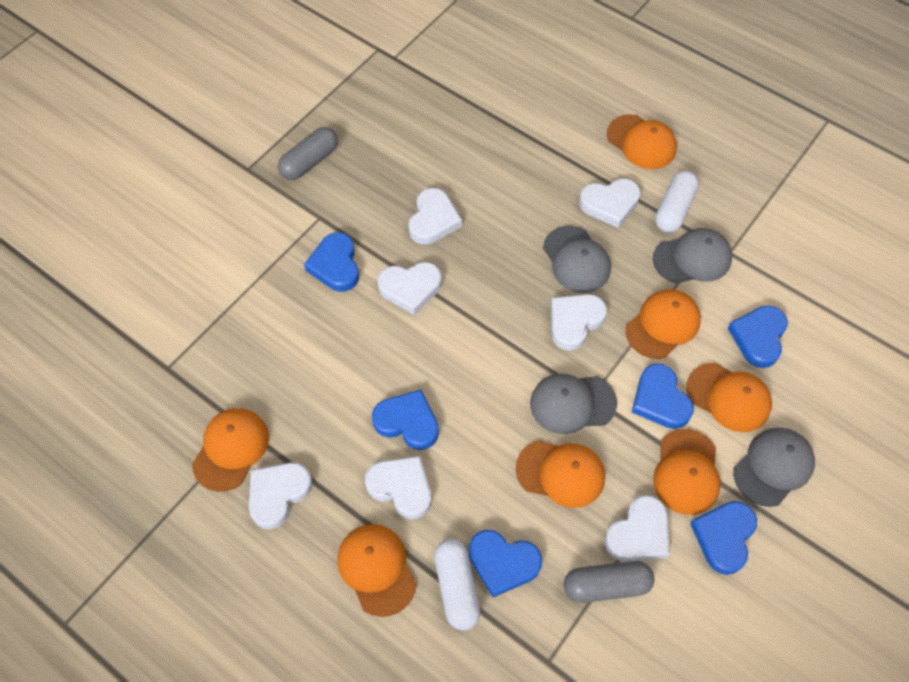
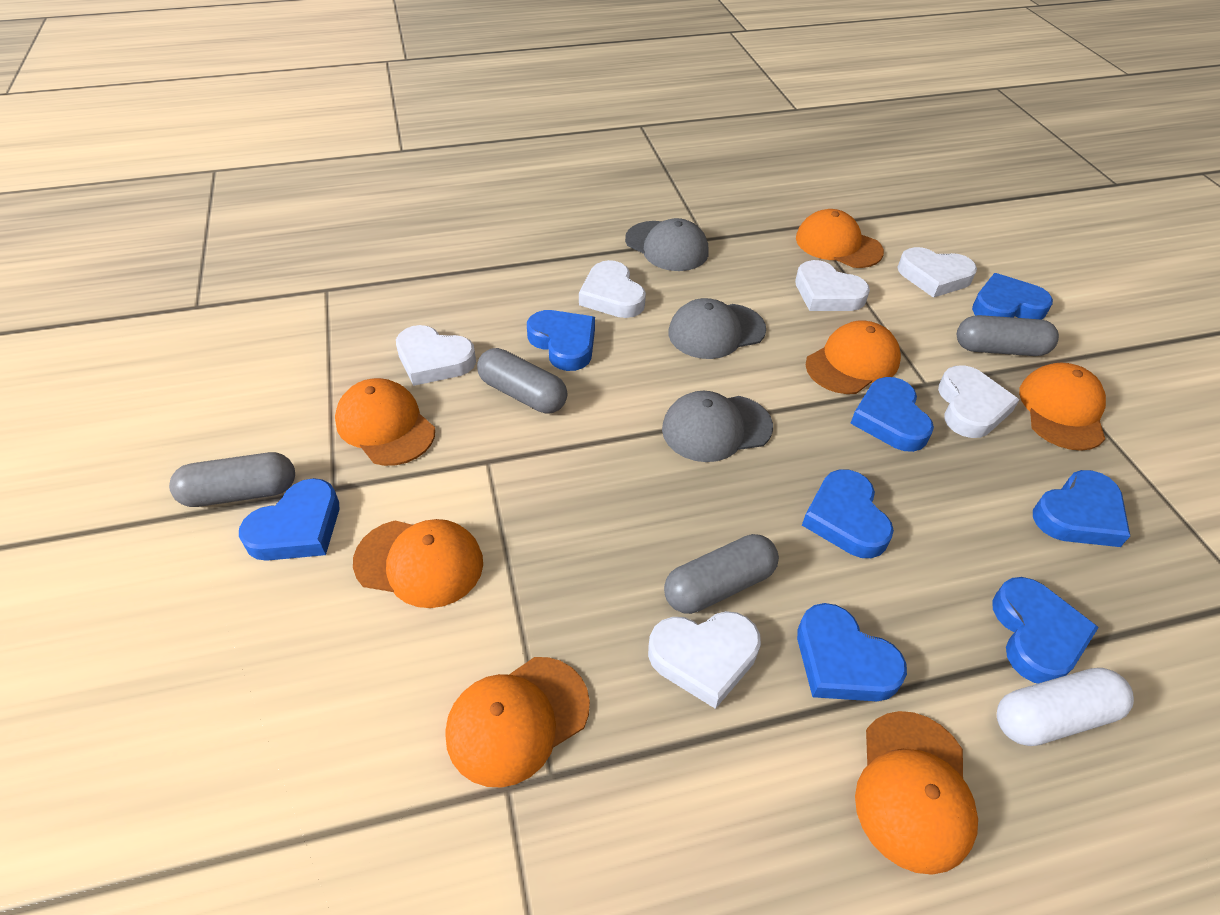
blue heart: 6 -> 8
grey cap: 4 -> 3
grey capsule: 2 -> 4
white capsule: 2 -> 1
white heart: 7 -> 6

